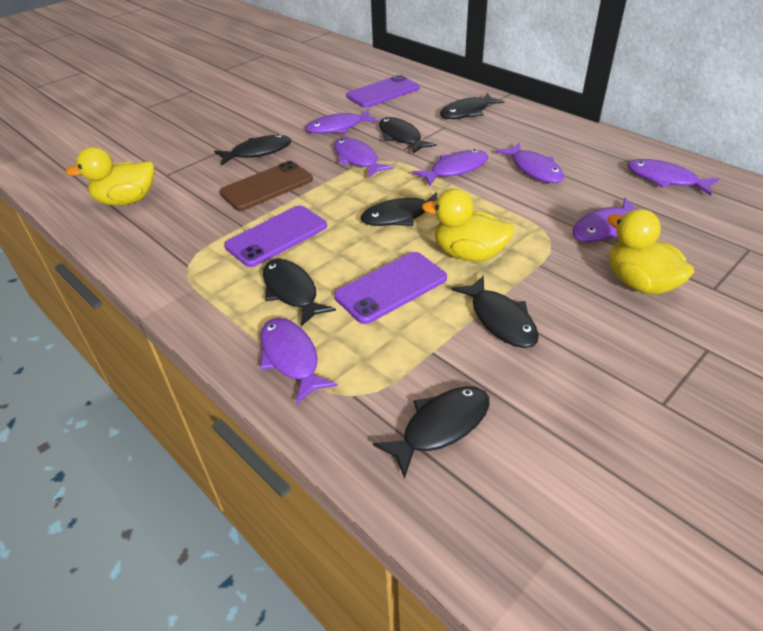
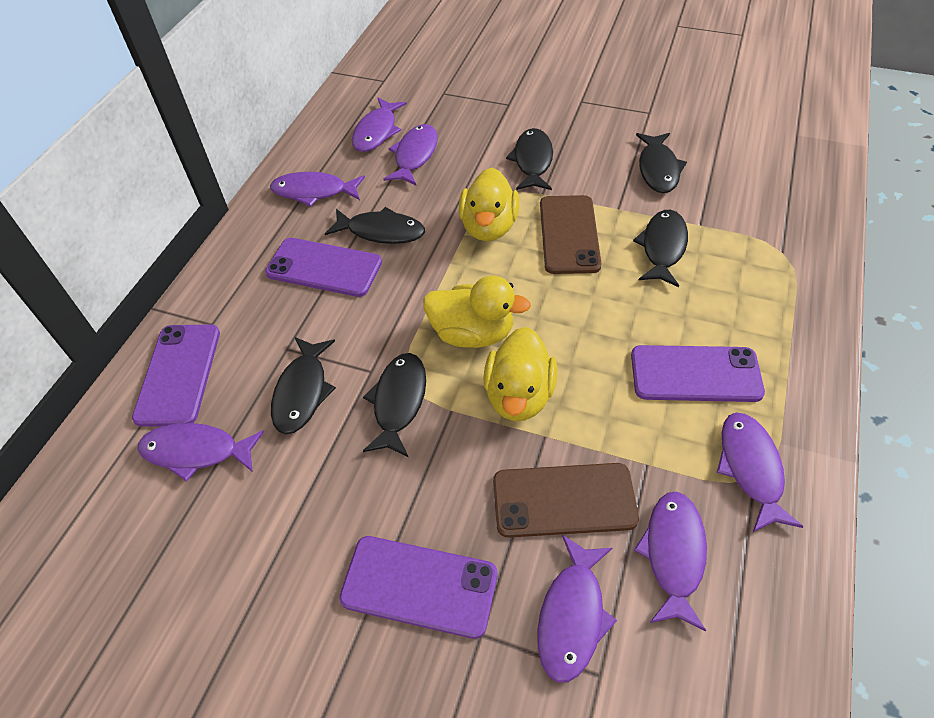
black fish: 7 -> 6
brown phone: 1 -> 2
purple phone: 3 -> 4

